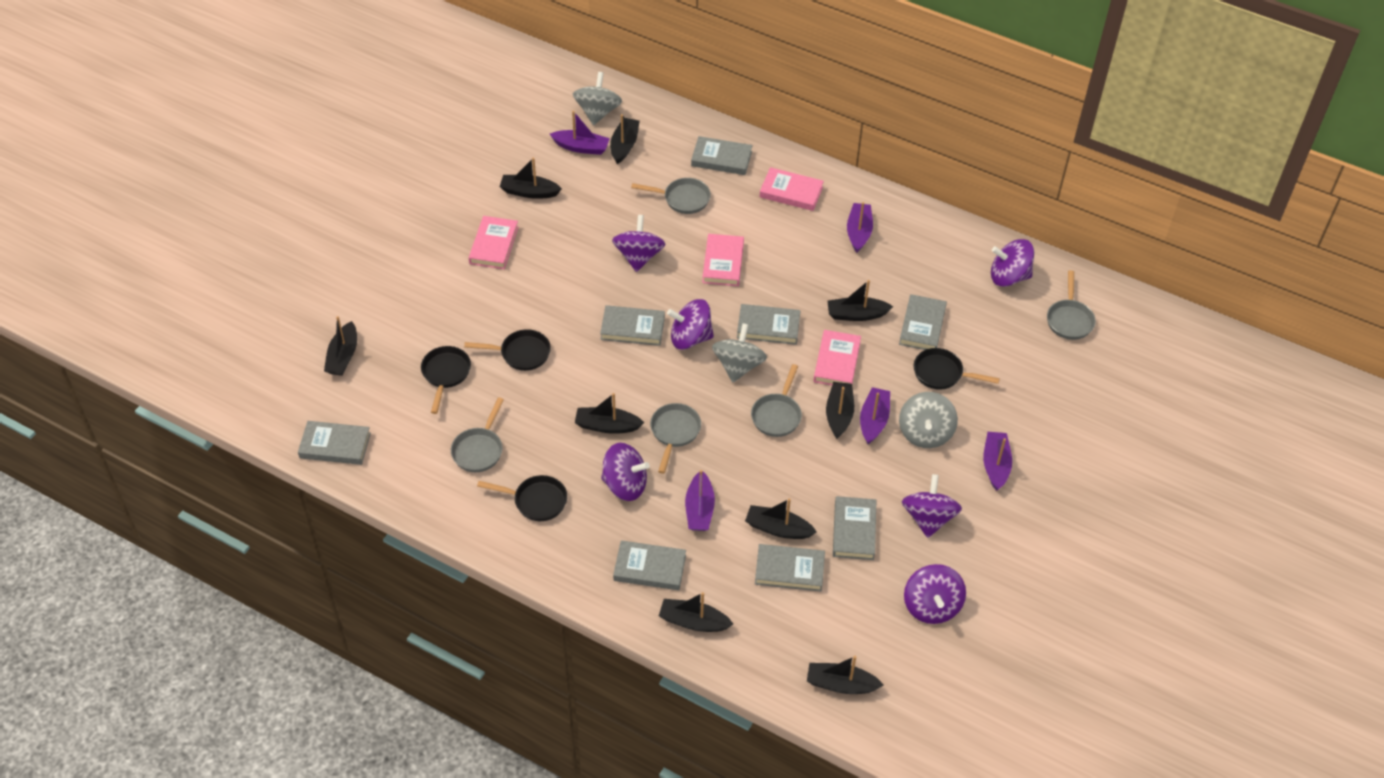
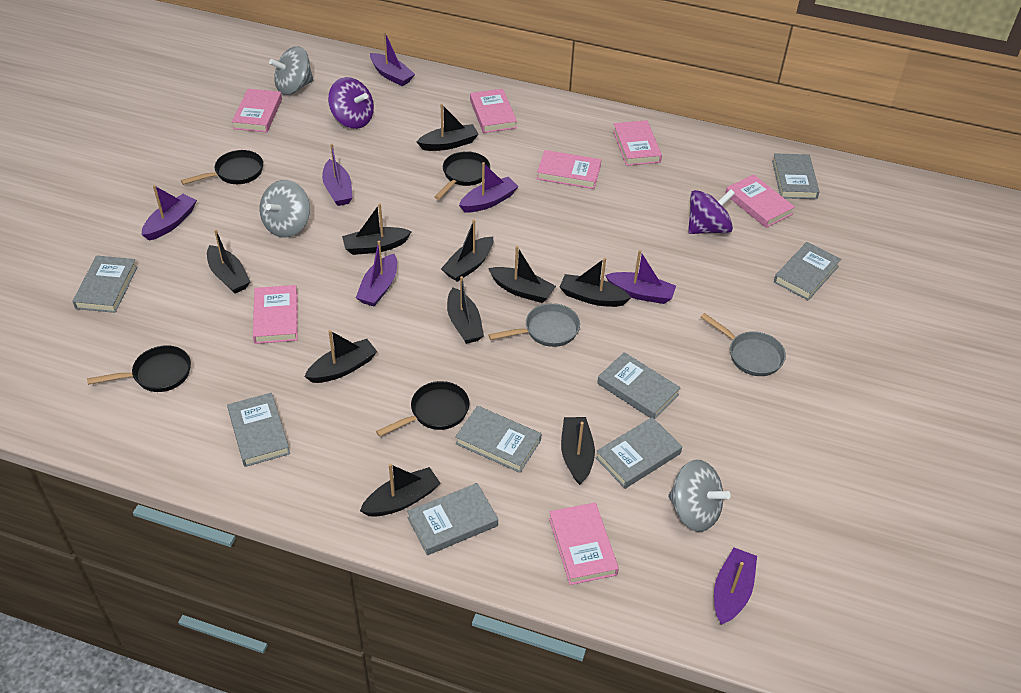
black boat: 9 -> 10
grey pan: 5 -> 2
pink book: 4 -> 7
purple boat: 5 -> 7
purple spinning top: 6 -> 2

